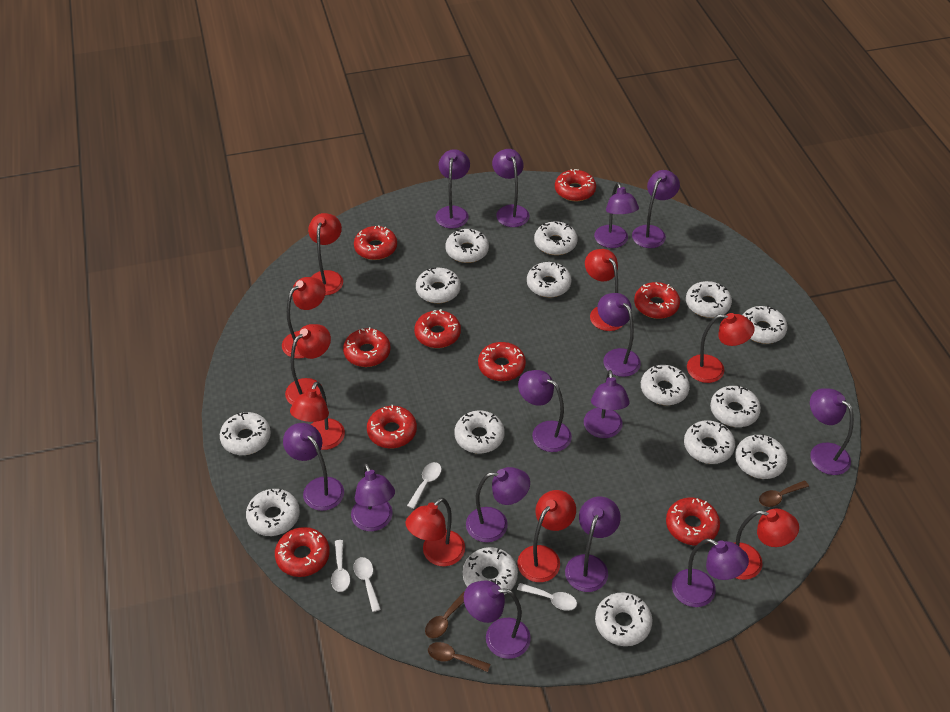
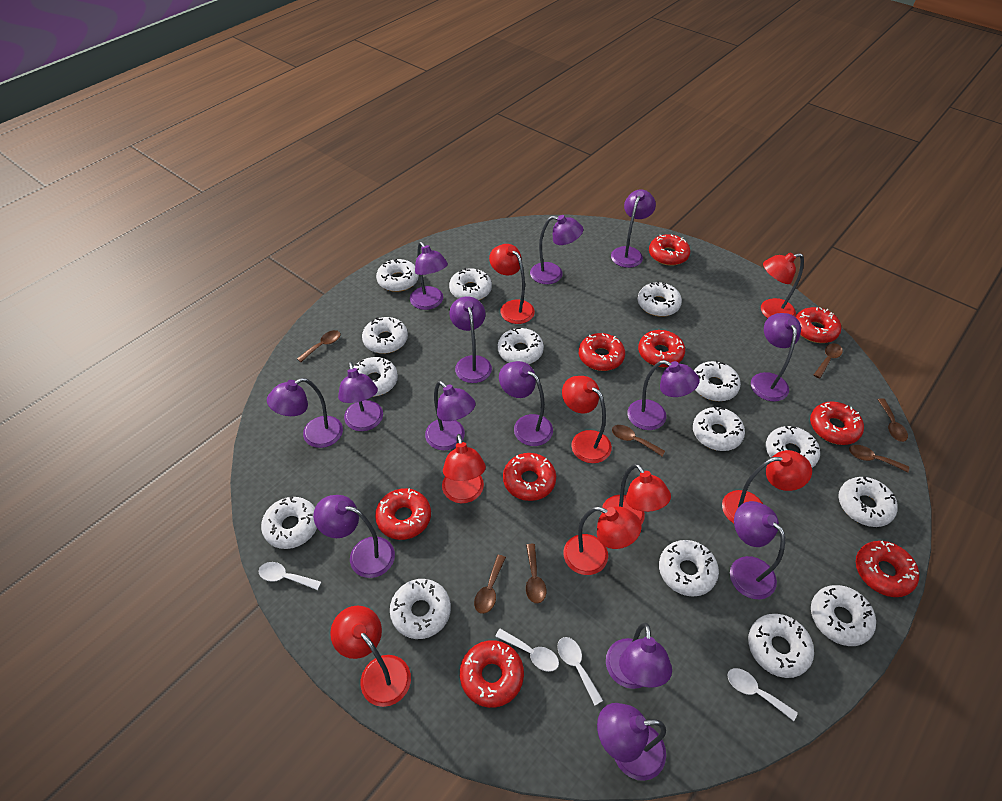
brown spoon: 3 -> 7
red lamp: 9 -> 8

